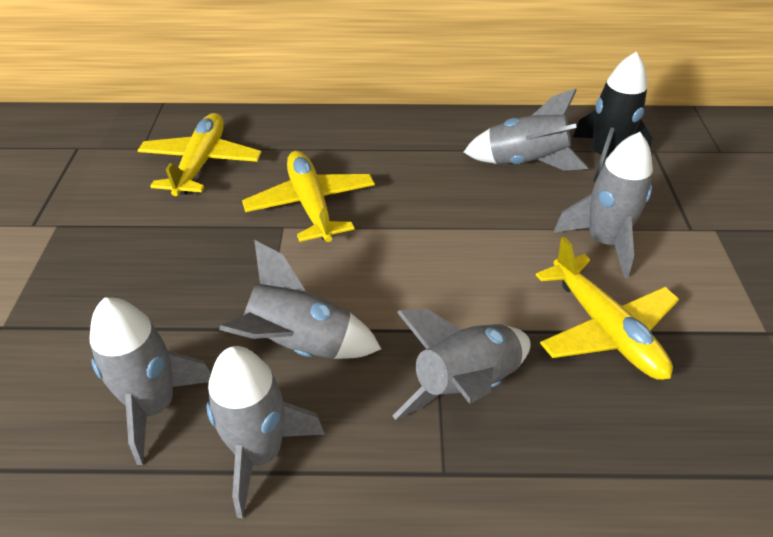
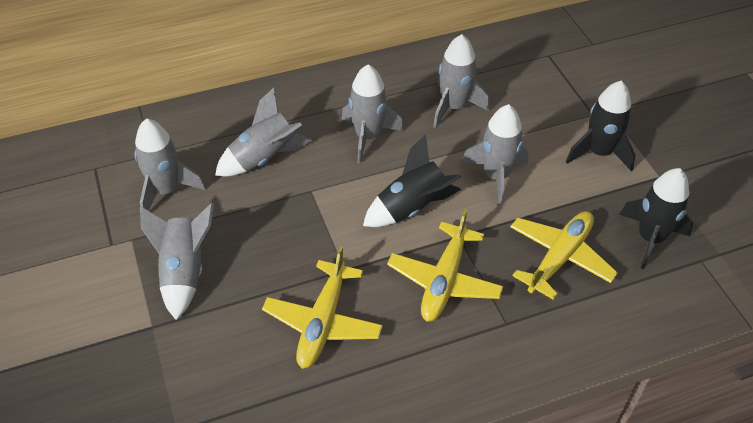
black rocket: 1 -> 3

